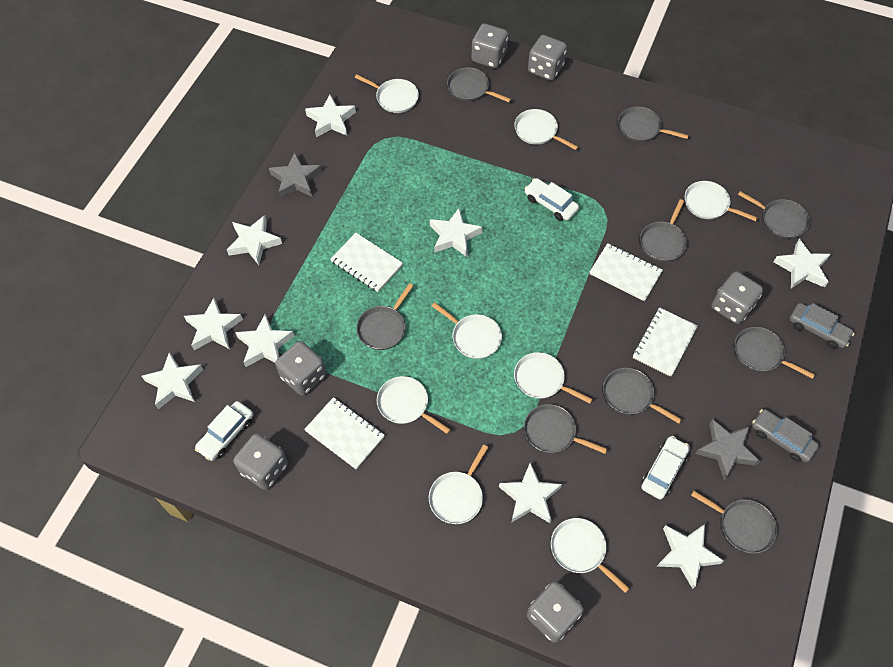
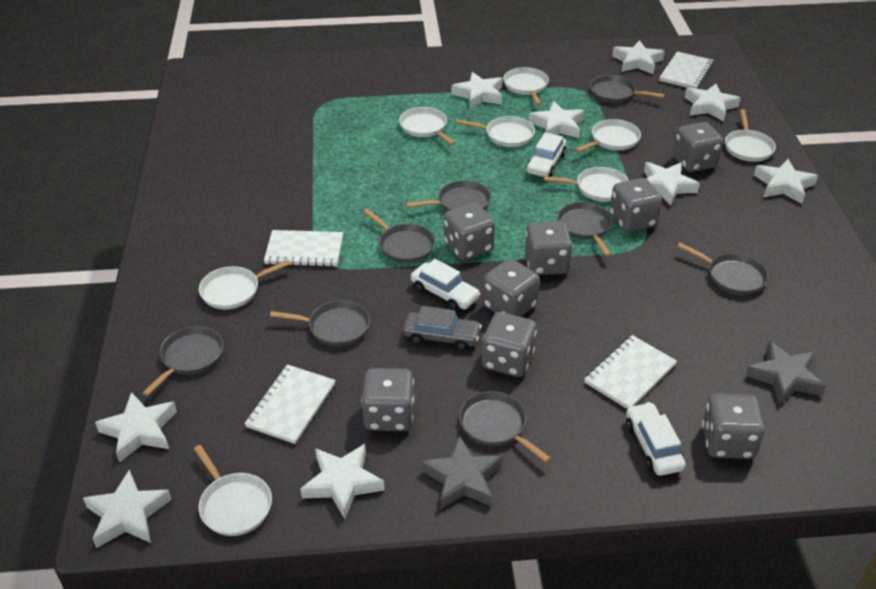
grey car: 2 -> 1
grey dice: 6 -> 8
grey pan: 9 -> 8

